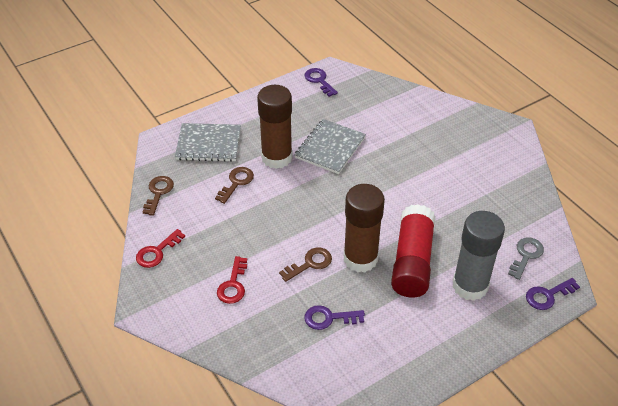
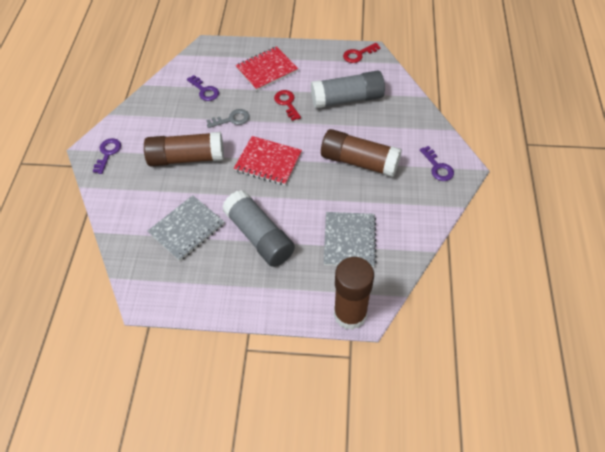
brown glue stick: 2 -> 3
brown key: 3 -> 0
grey glue stick: 1 -> 2
red glue stick: 1 -> 0
red notebook: 0 -> 2

